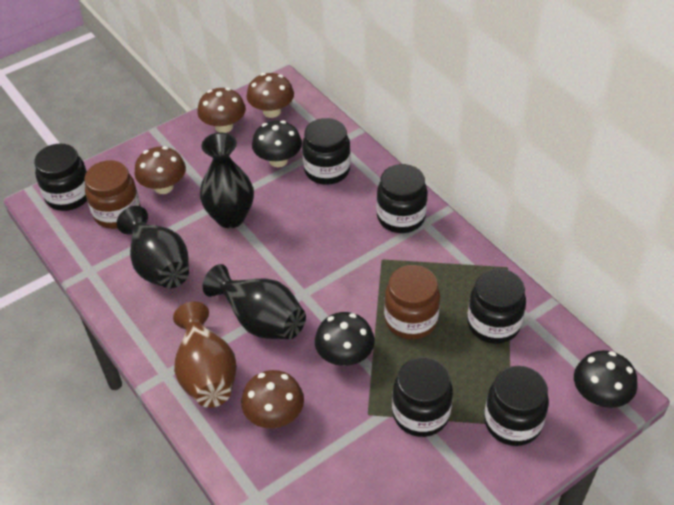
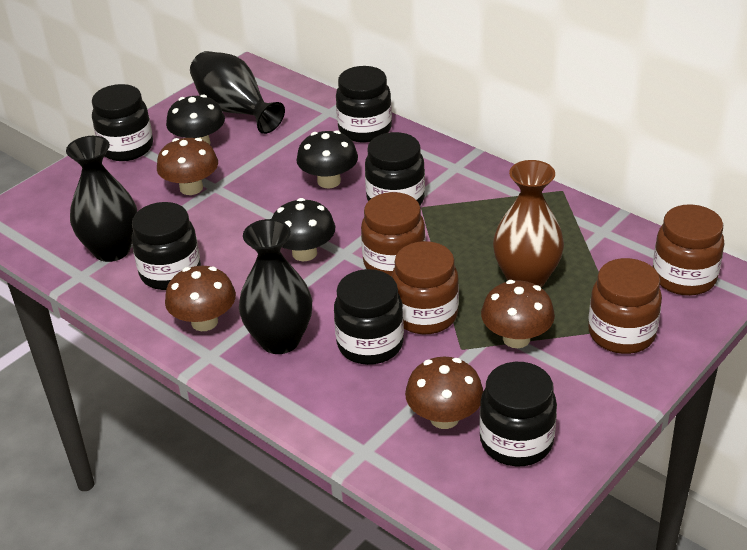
brown jar: 2 -> 4

